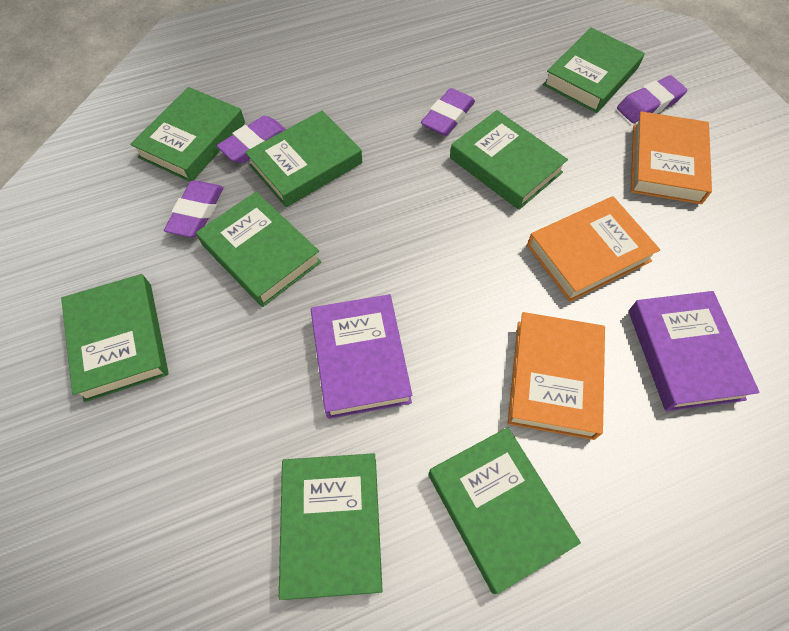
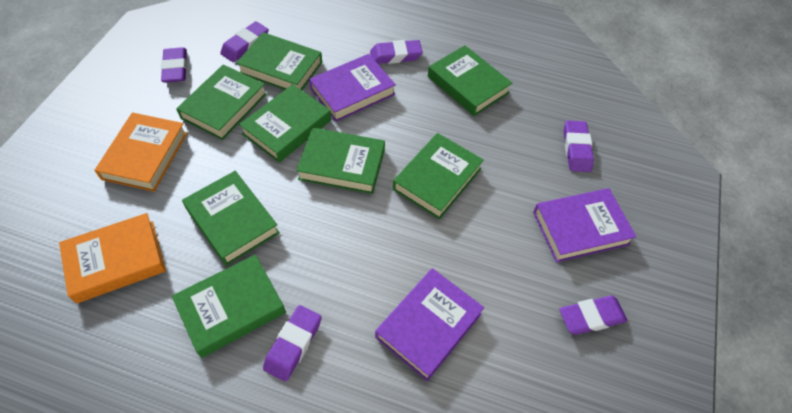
orange book: 3 -> 2
purple book: 2 -> 3
purple eraser: 4 -> 6

